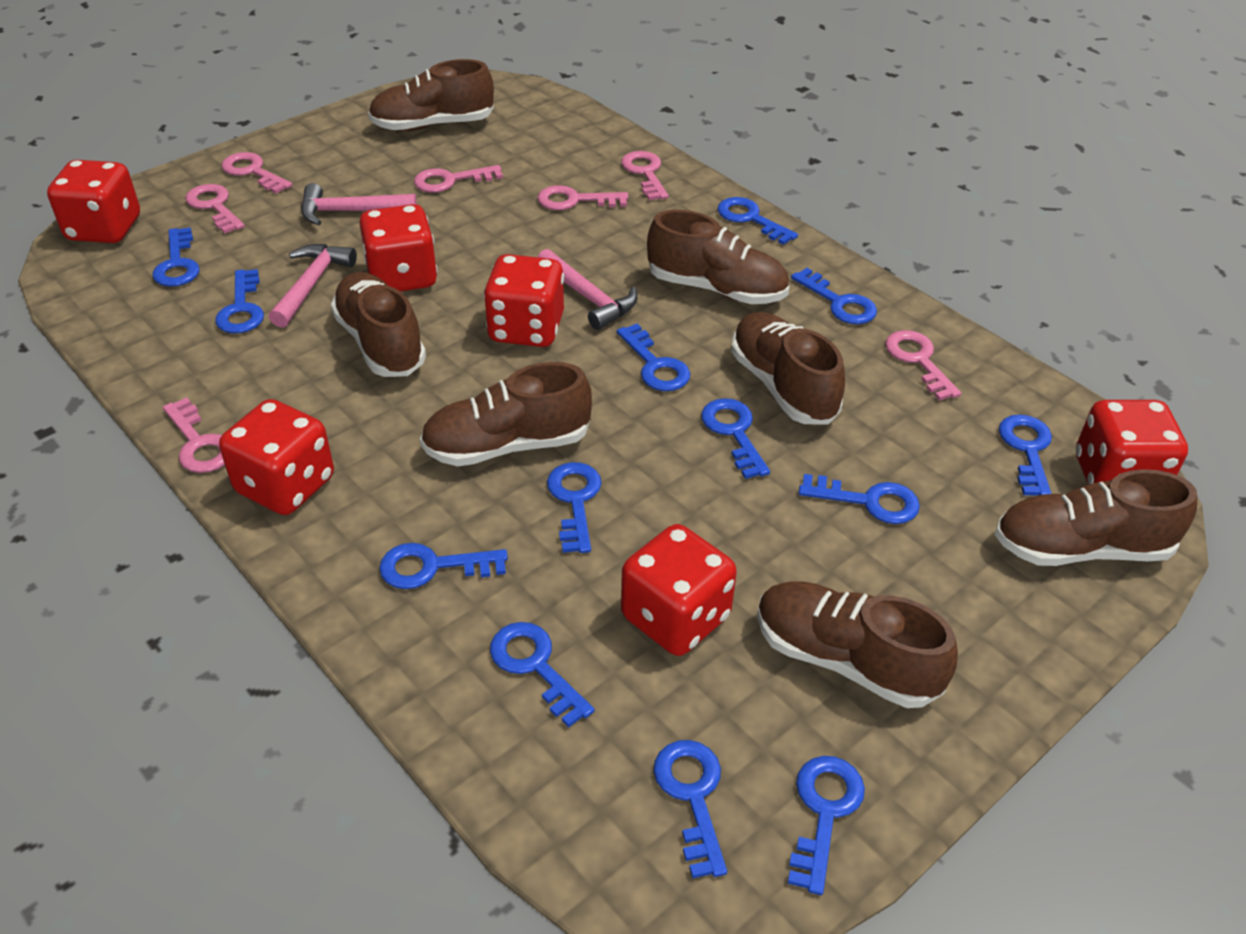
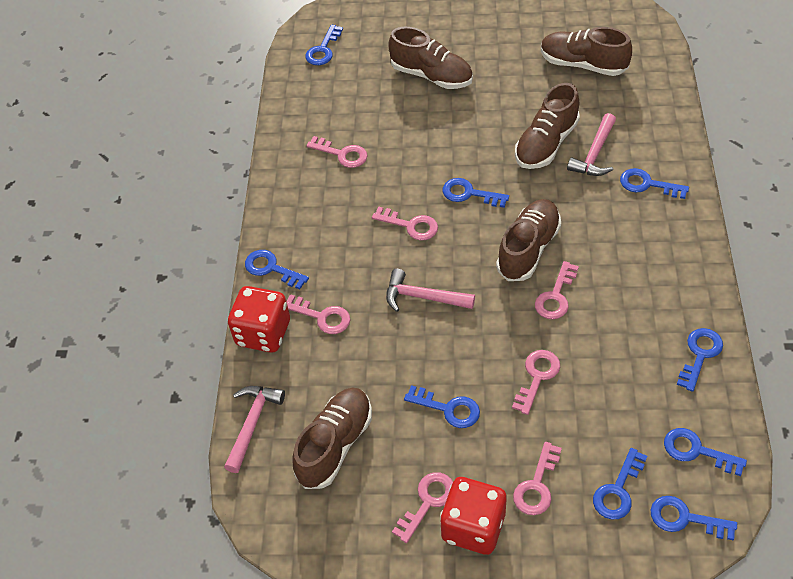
blue key: 13 -> 9
brown shoe: 7 -> 5
red dice: 6 -> 2

